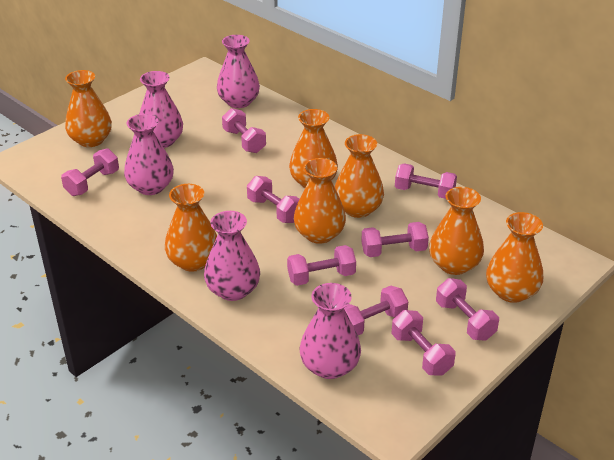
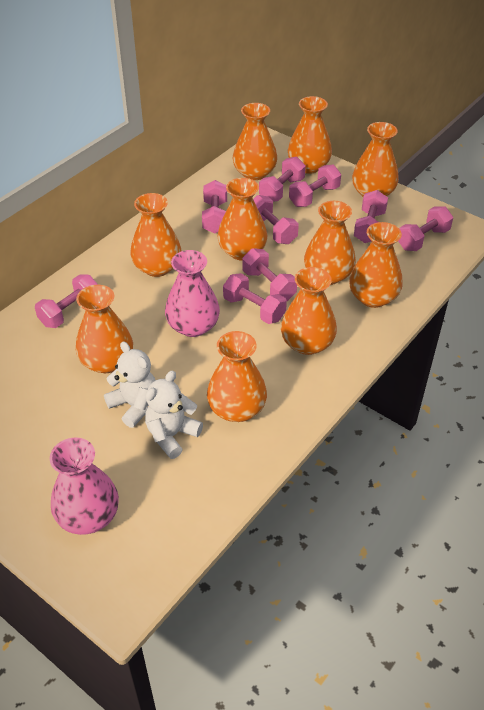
orange vase: 7 -> 10
pink vase: 5 -> 2
white teddy bear: 0 -> 2

